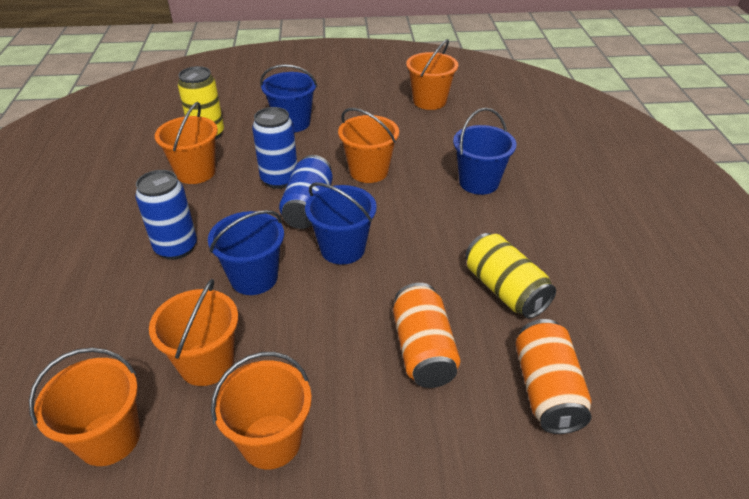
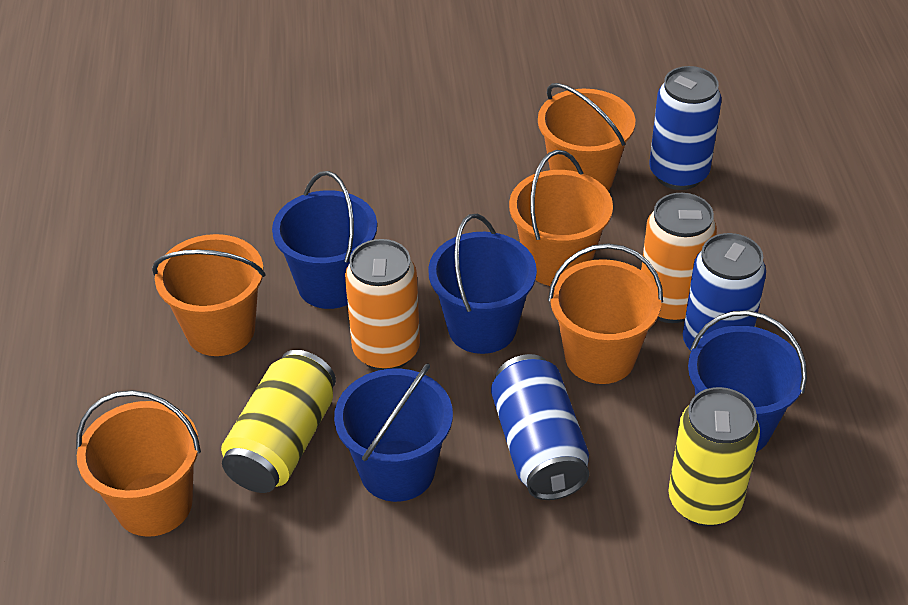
orange bucket: 6 -> 5

